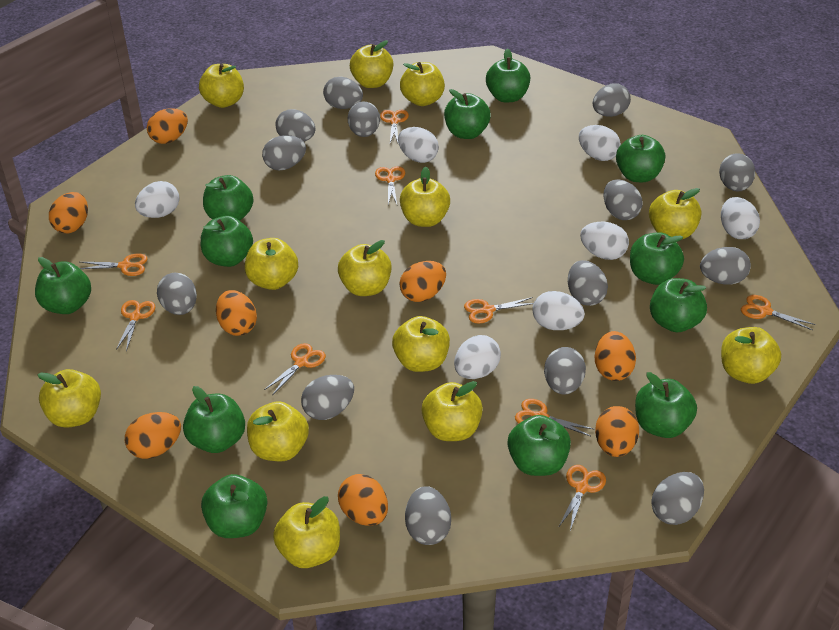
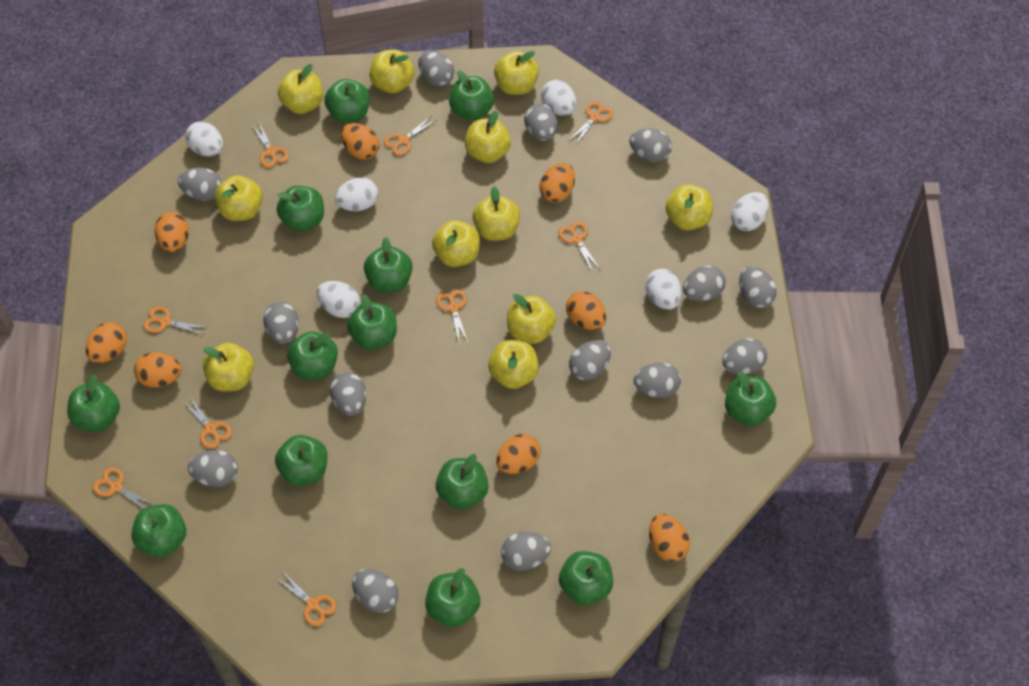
green apple: 12 -> 13
white egg: 7 -> 6
yellow apple: 13 -> 11

